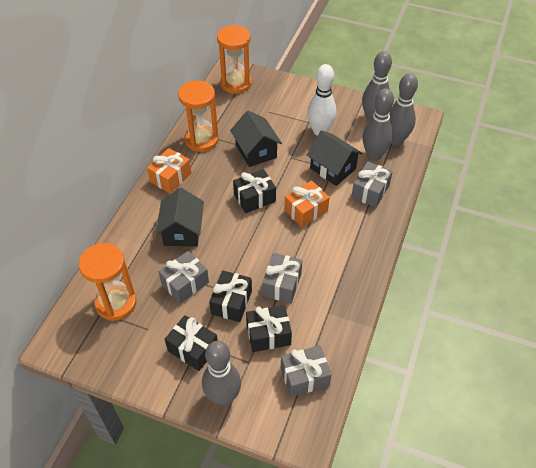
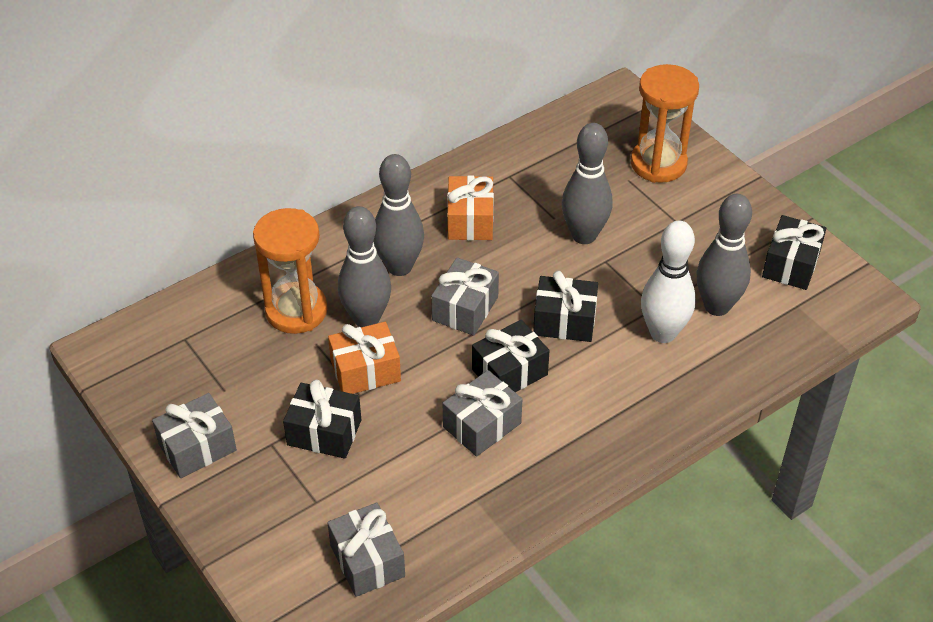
black house: 3 -> 0
orange hourglass: 3 -> 2

